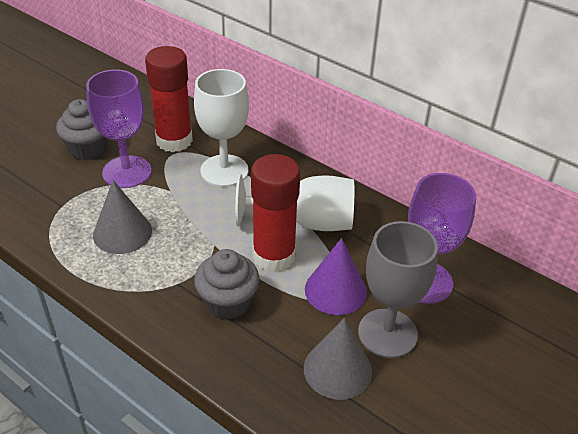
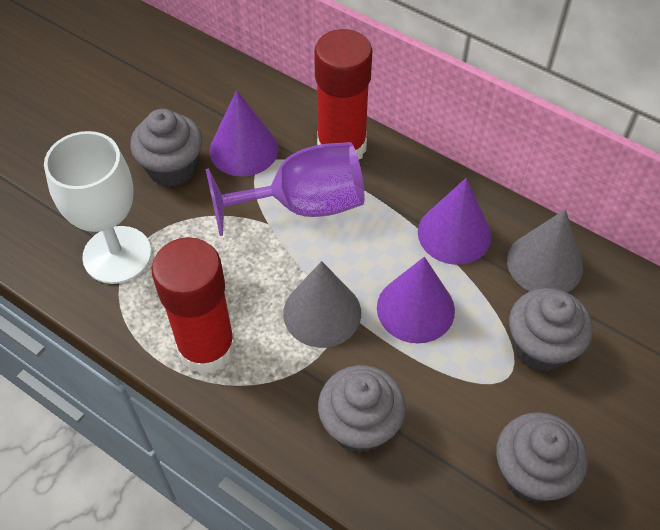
grey cupcake: 2 -> 4
grey goblet: 1 -> 0
purple cone: 1 -> 3
purple goblet: 2 -> 1
white goblet: 2 -> 1

